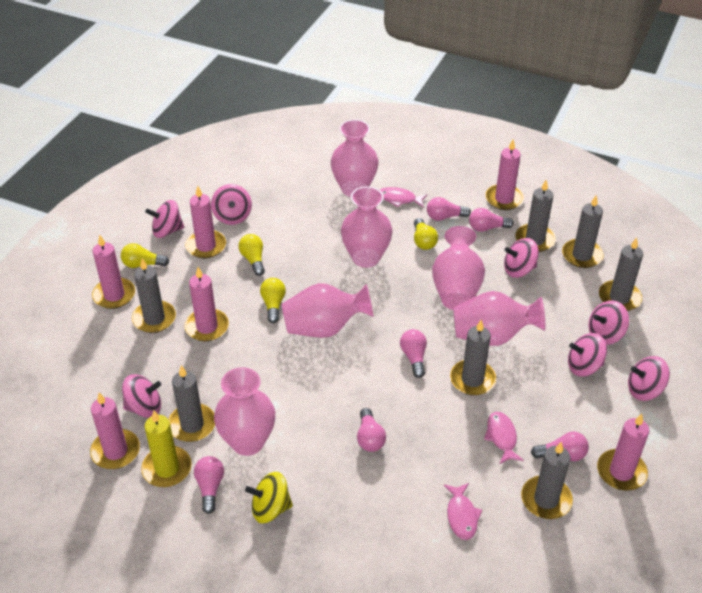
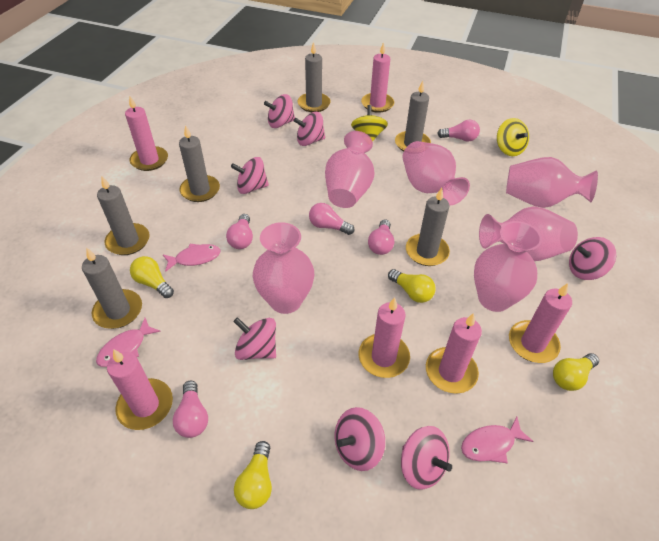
grey candle: 7 -> 6
pink light bulb: 6 -> 5
yellow candle: 1 -> 0
yellow spinning top: 1 -> 2

